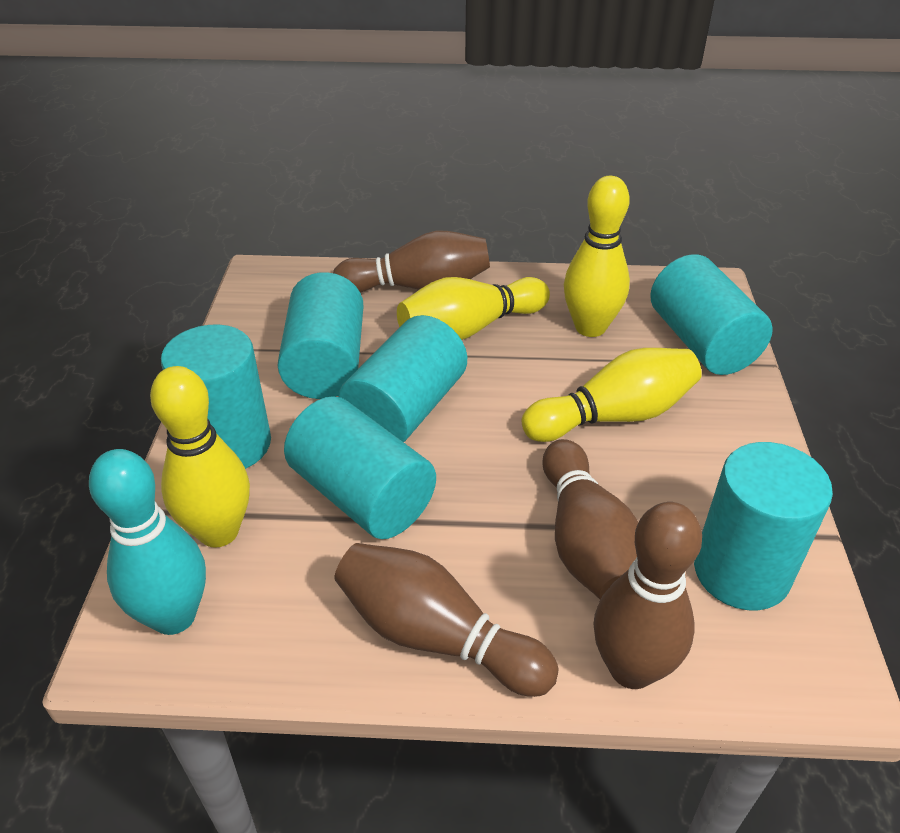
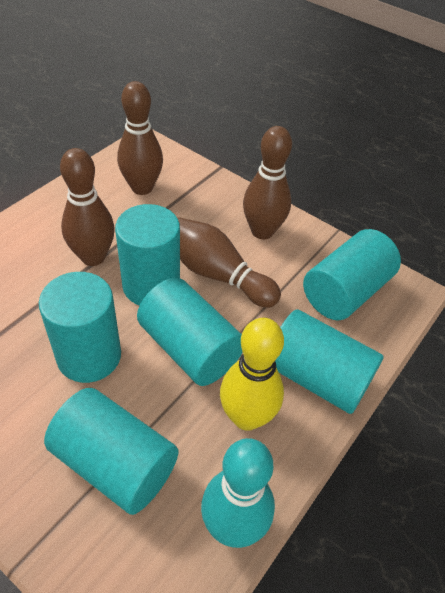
yellow bowling pin: 4 -> 1

